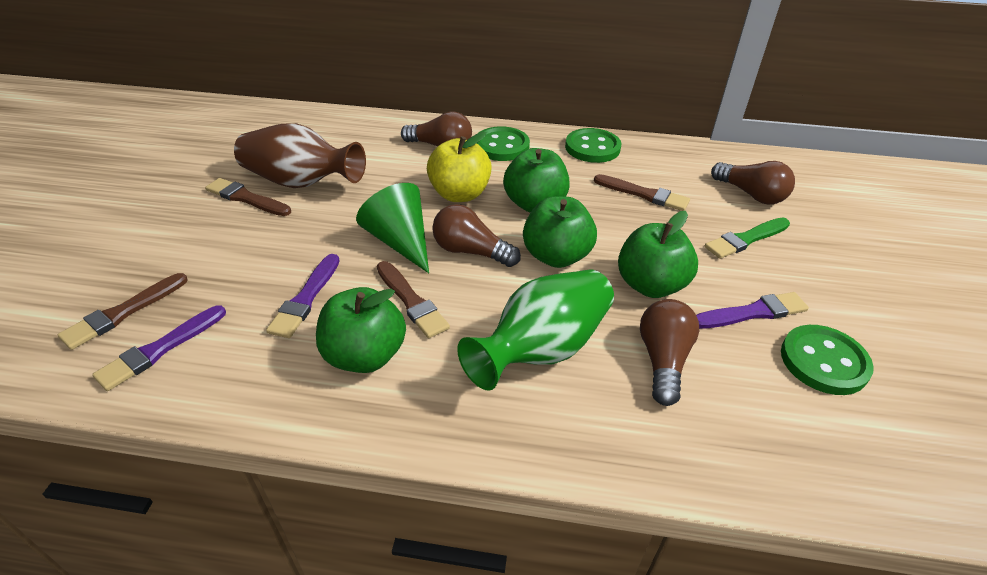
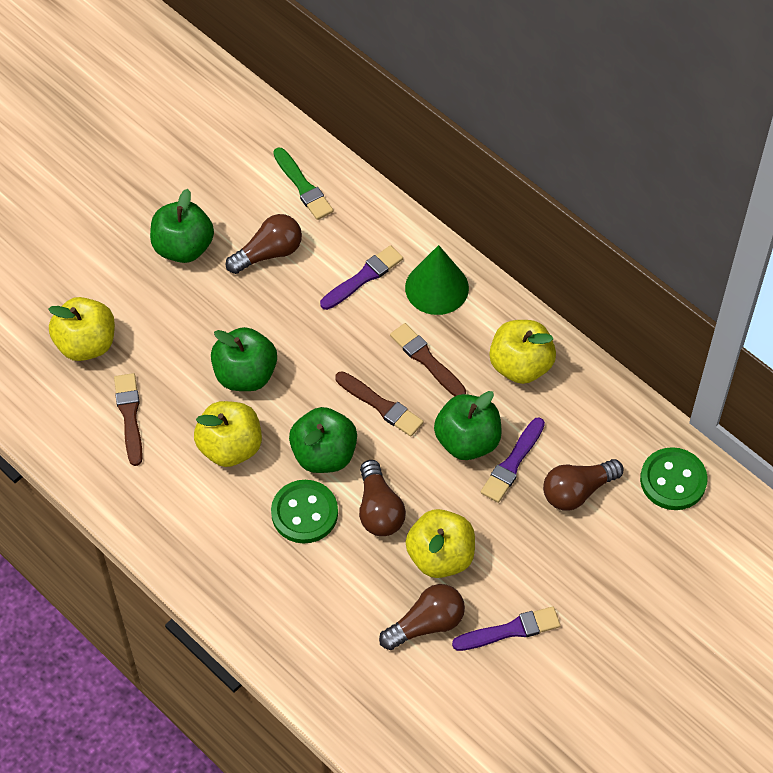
brown brush: 4 -> 3
brown vase: 1 -> 0
green button: 3 -> 2
green vase: 1 -> 0
yellow apple: 1 -> 4

